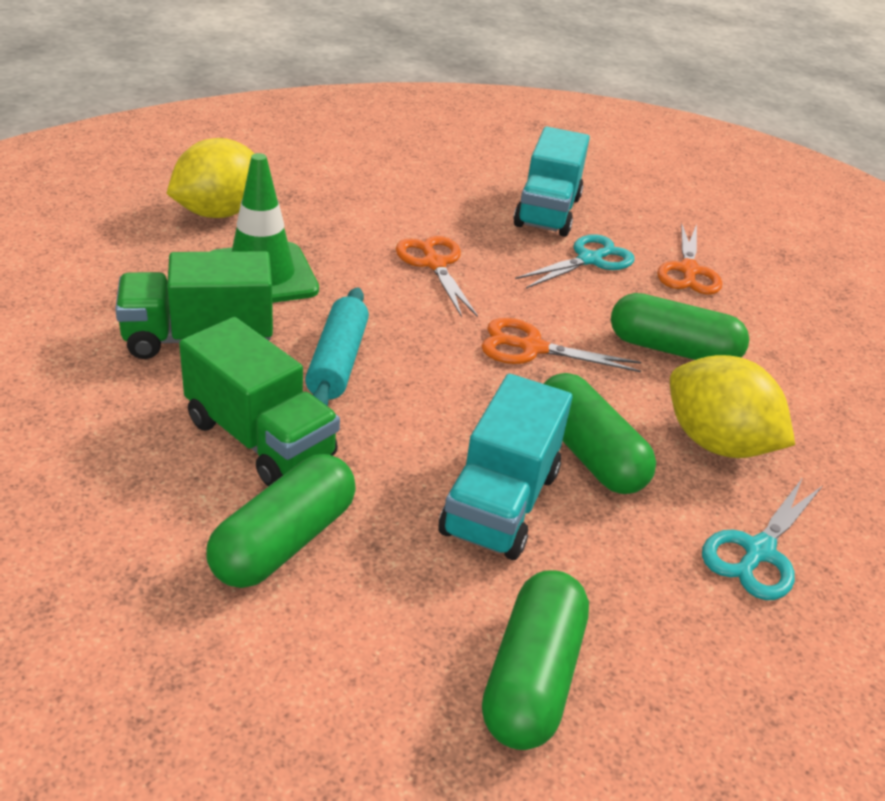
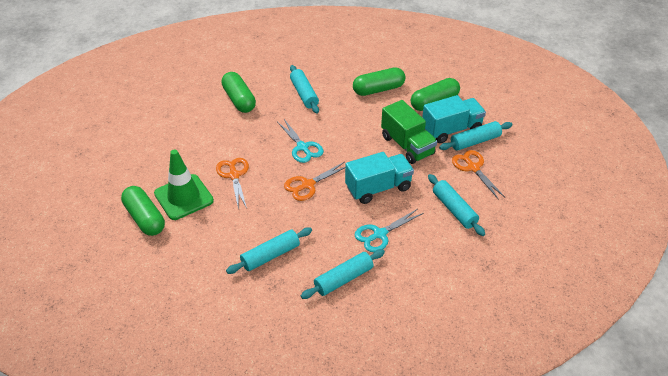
green truck: 2 -> 1
turquoise rolling pin: 1 -> 5
yellow lemon: 2 -> 0

